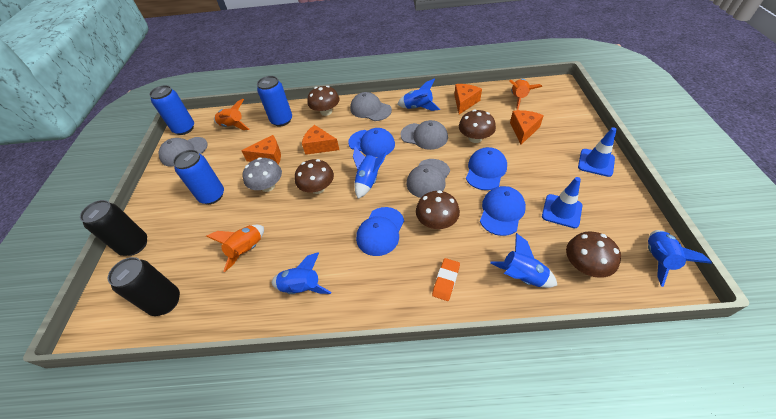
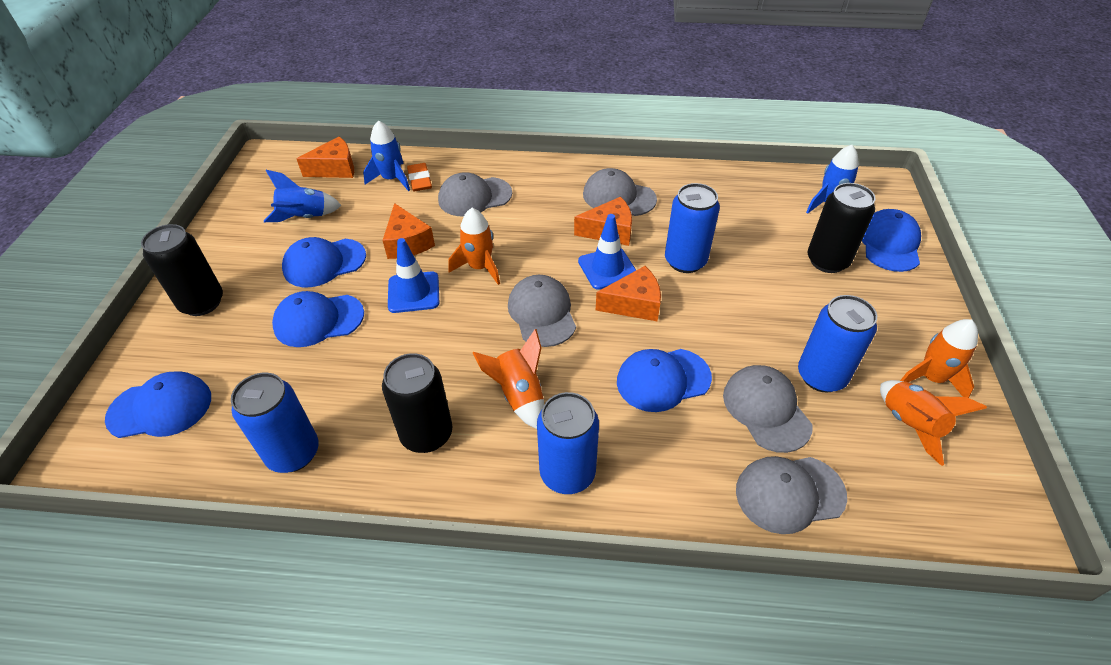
black can: 2 -> 3
blue can: 3 -> 4
blue cap: 4 -> 5
blue rocket: 5 -> 3
brown mushroom: 5 -> 0
grey cap: 4 -> 5
grey mushroom: 1 -> 0
orange rocket: 3 -> 4

